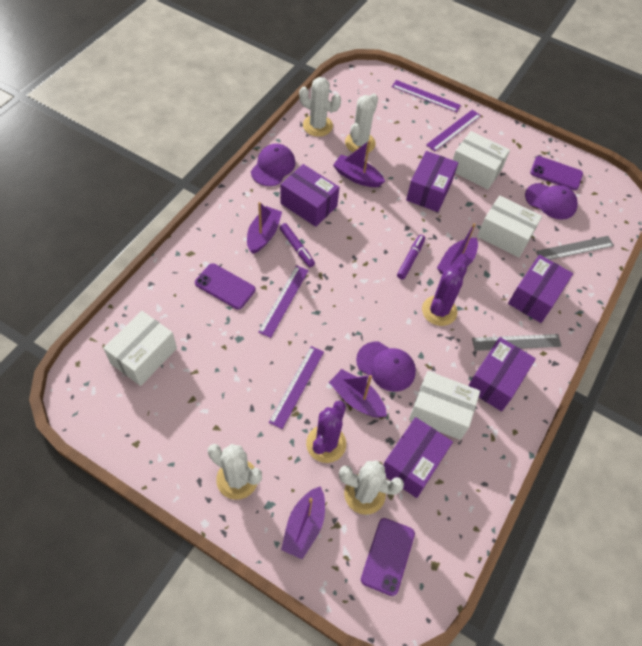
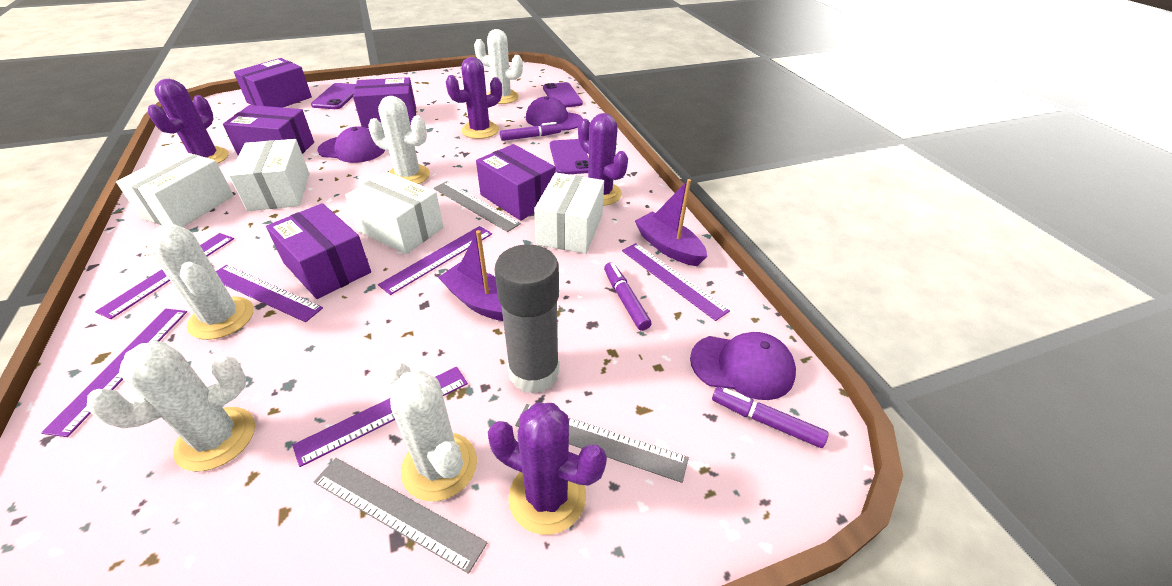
grey glue stick: 0 -> 1
grey ruler: 2 -> 3
purple boat: 5 -> 2
purple cactus: 2 -> 4
purple marker: 2 -> 3
purple ruler: 4 -> 6
white cactus: 4 -> 5

